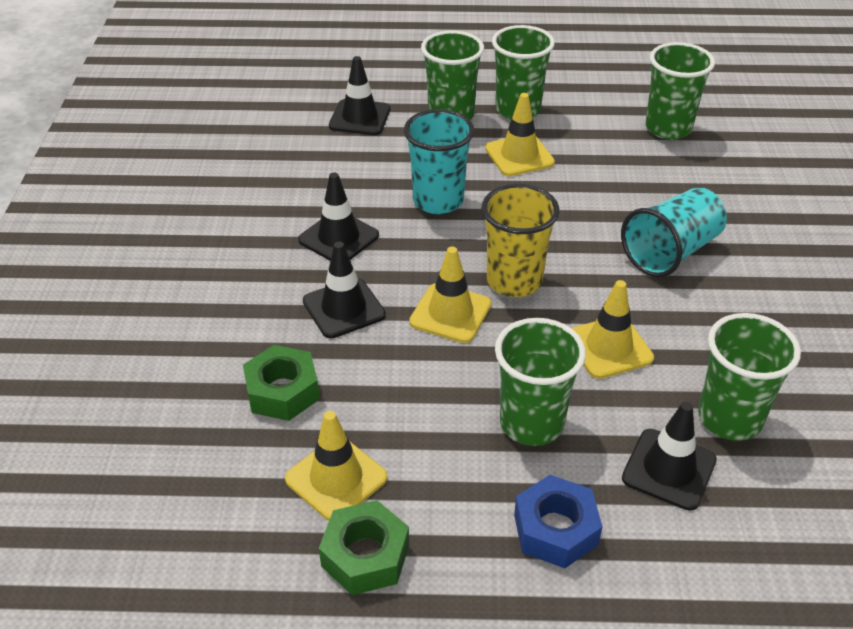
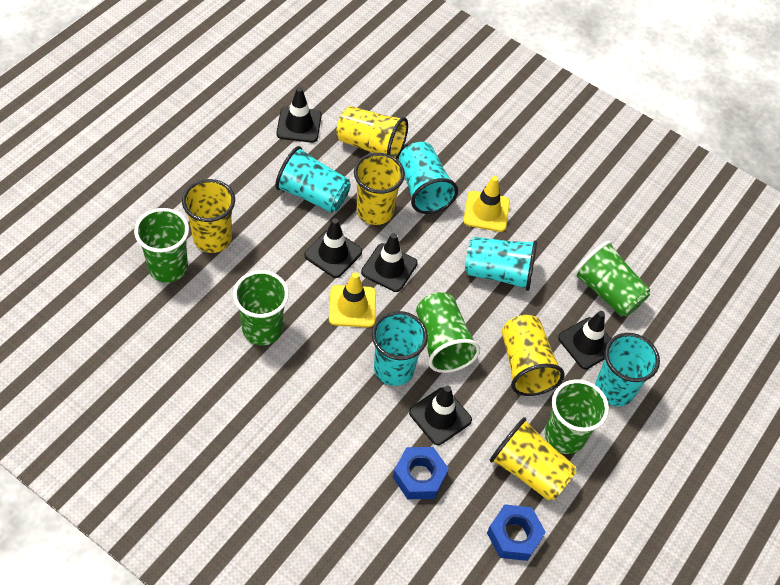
black traffic cone: 4 -> 5
blue nut: 1 -> 2
green nut: 2 -> 0
turquoise cup: 2 -> 5
yellow cup: 1 -> 5
yellow traffic cone: 4 -> 2

